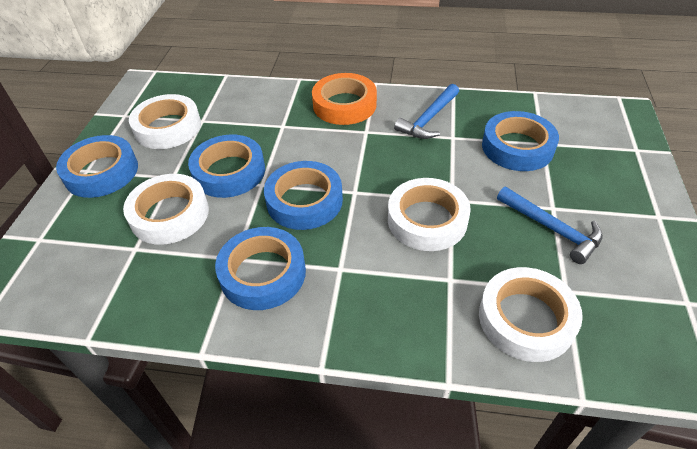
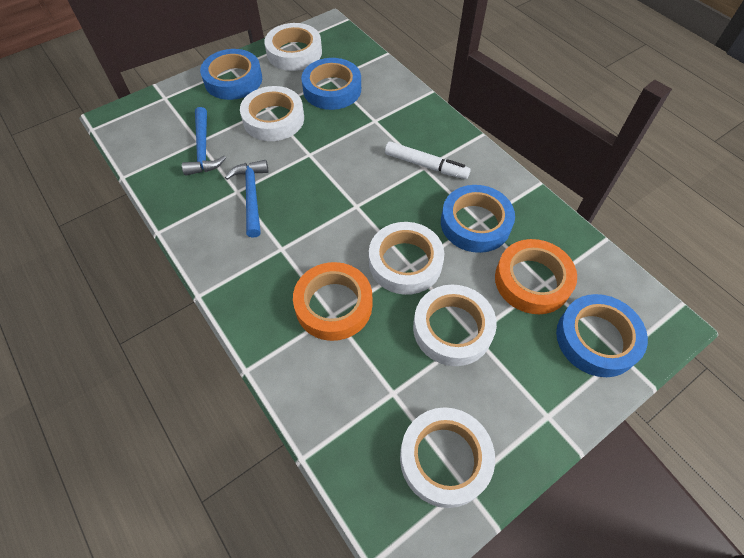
blue tape: 5 -> 4
orange tape: 1 -> 2
white marker: 0 -> 1
white tape: 4 -> 5

